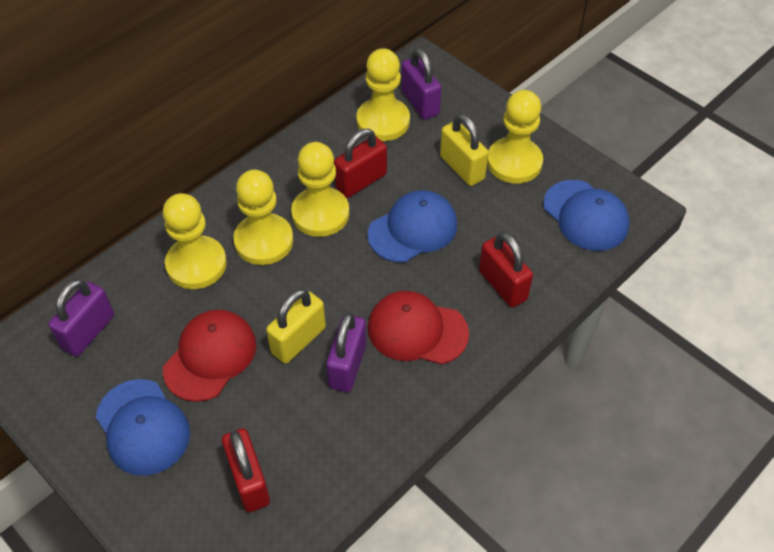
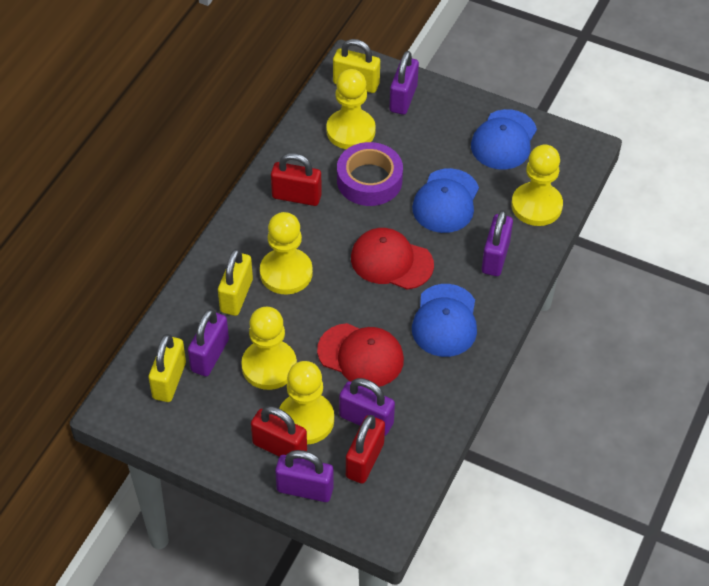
purple padlock: 3 -> 5
purple tape: 0 -> 1
yellow padlock: 2 -> 3

